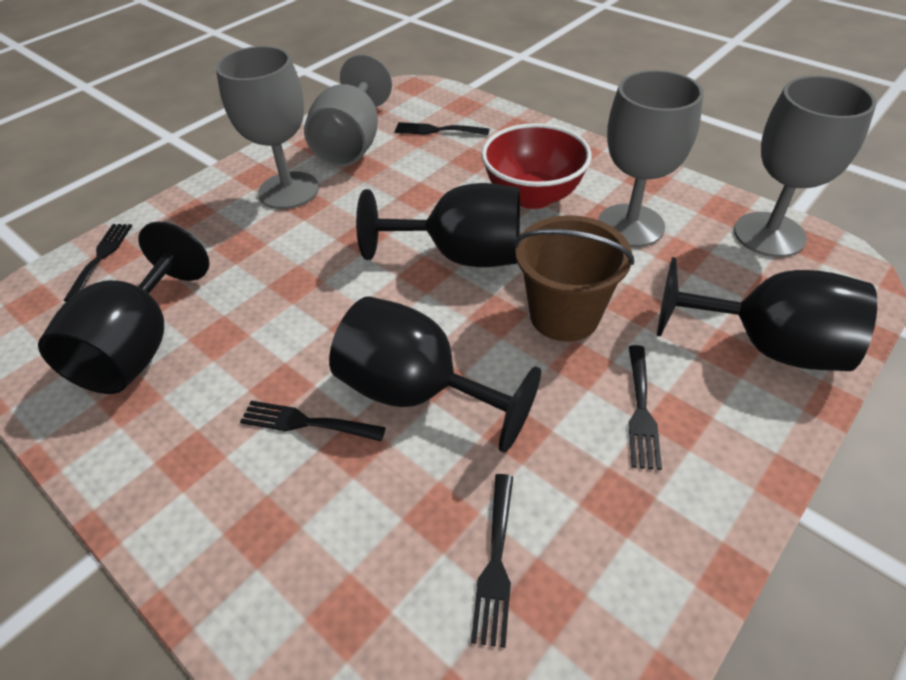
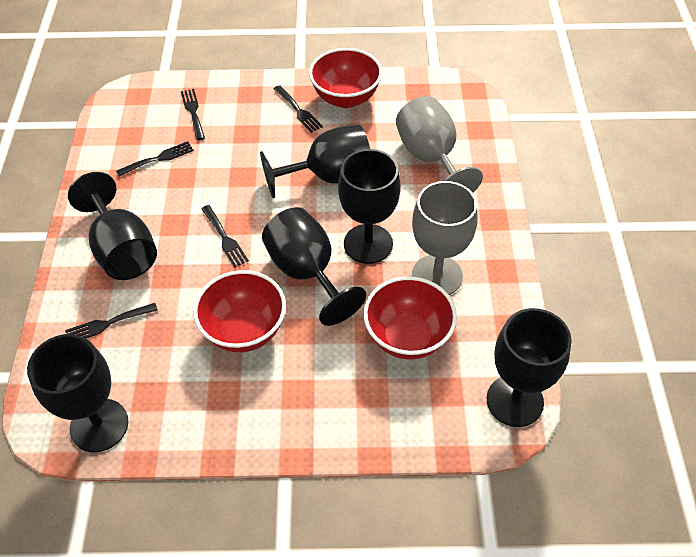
black goblet: 4 -> 6
brown bucket: 1 -> 0
grey goblet: 4 -> 2
red bowl: 1 -> 3

